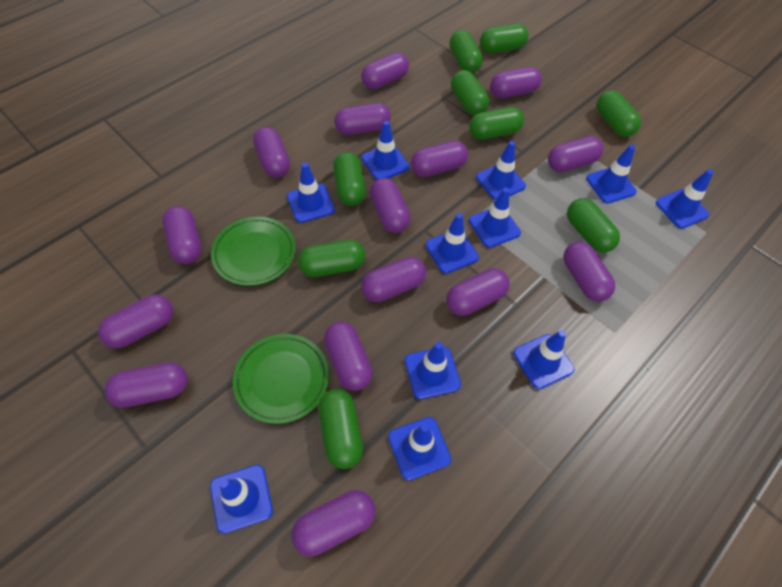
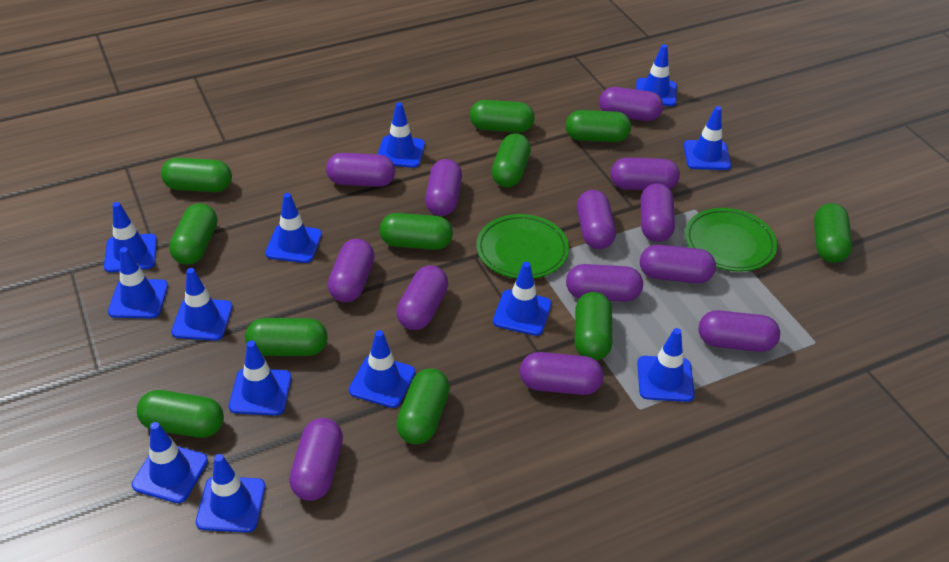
blue traffic cone: 11 -> 13
green capsule: 9 -> 11
purple capsule: 15 -> 13

